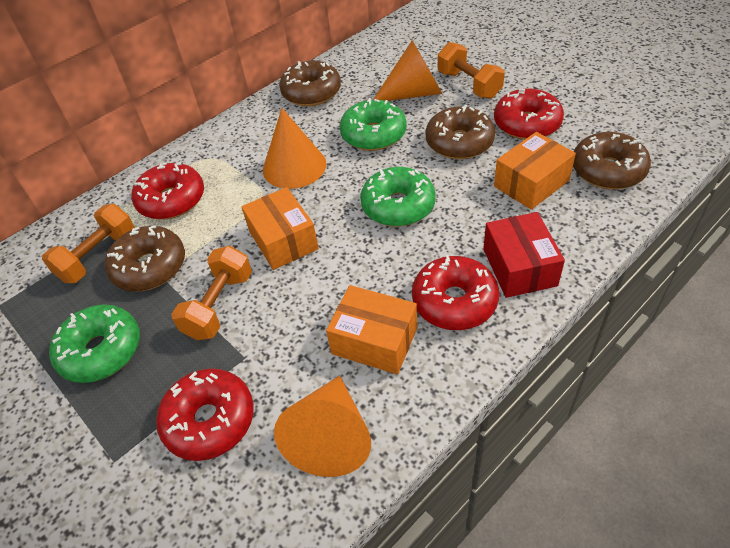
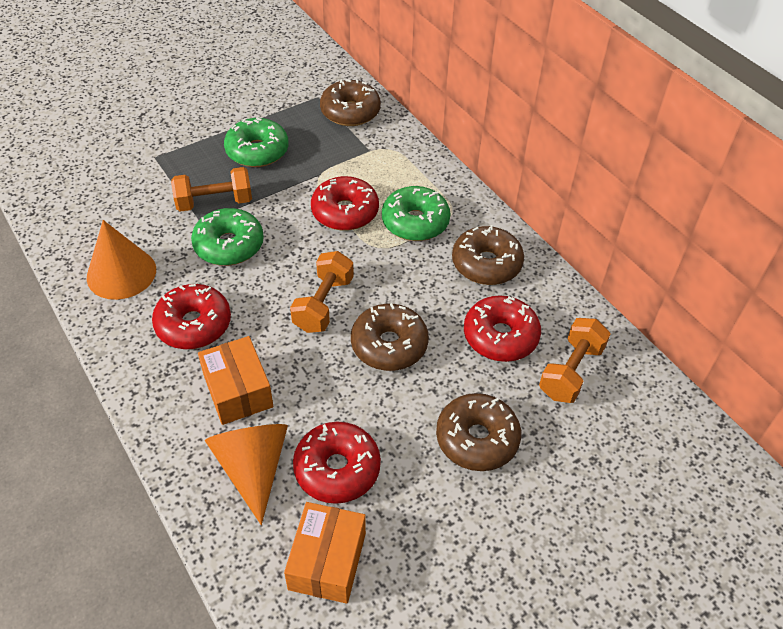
orange box: 3 -> 2
orange cone: 3 -> 2
red box: 1 -> 0

